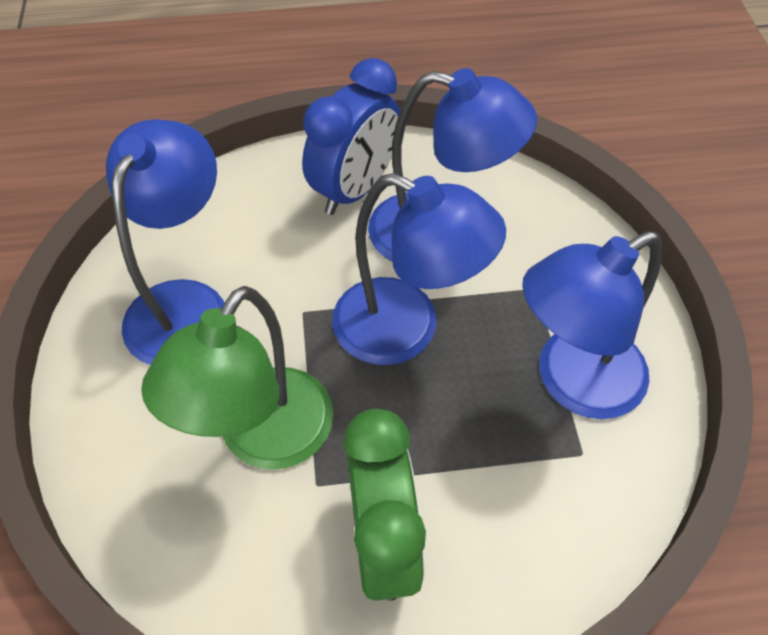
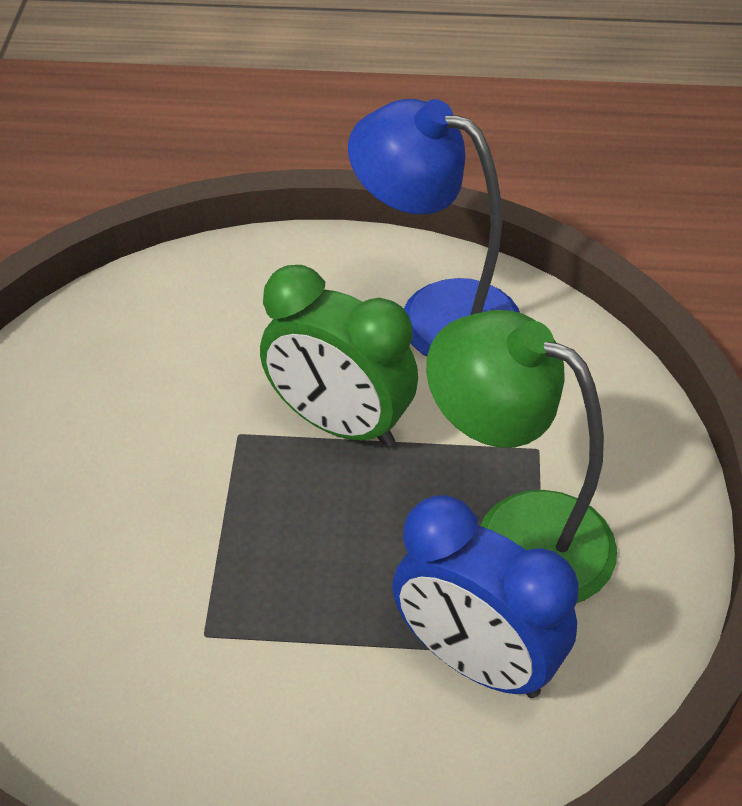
blue lamp: 4 -> 1

